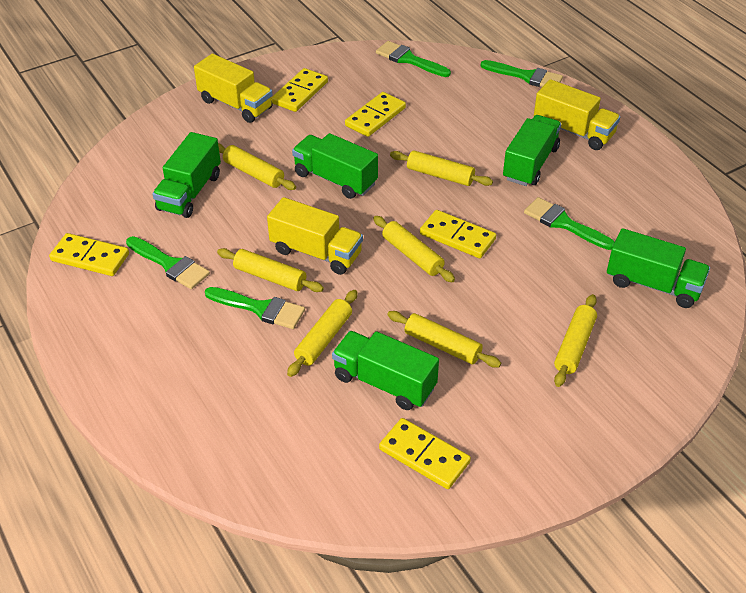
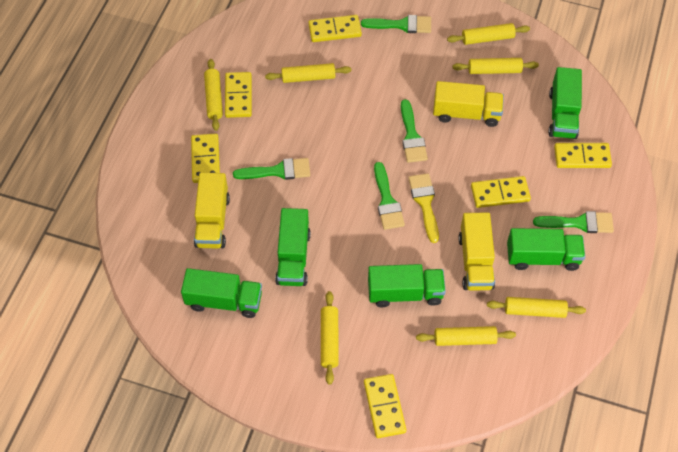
yellow brush: 0 -> 1
yellow domino: 5 -> 6

